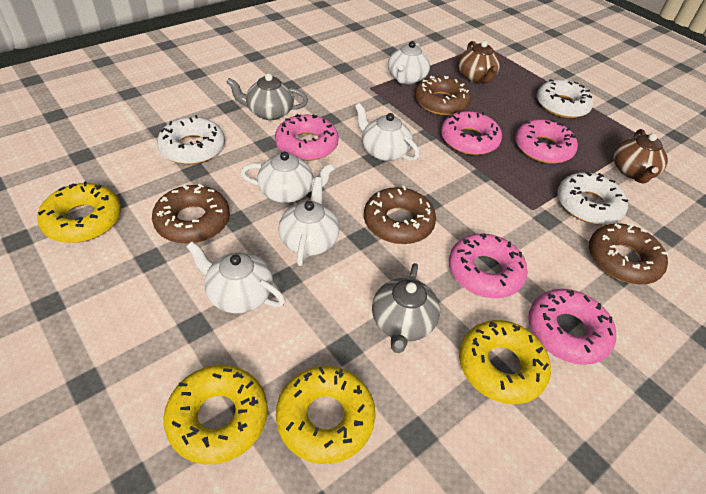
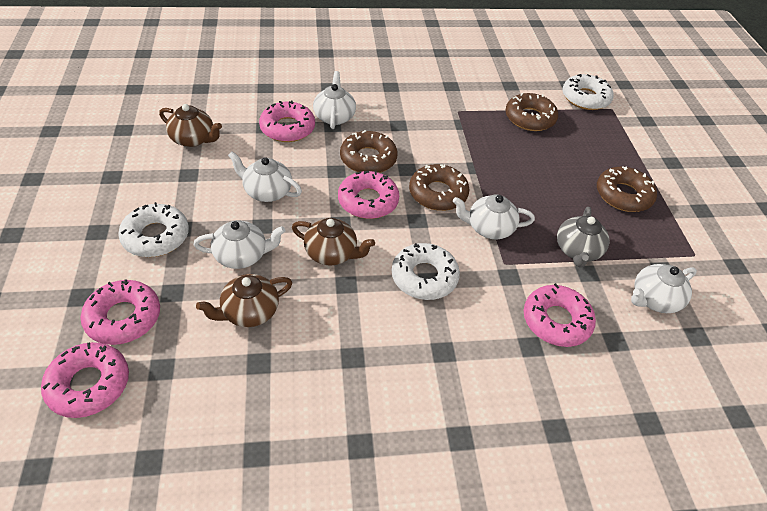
brown teapot: 2 -> 3
grey teapot: 2 -> 1
yellow donut: 4 -> 0

